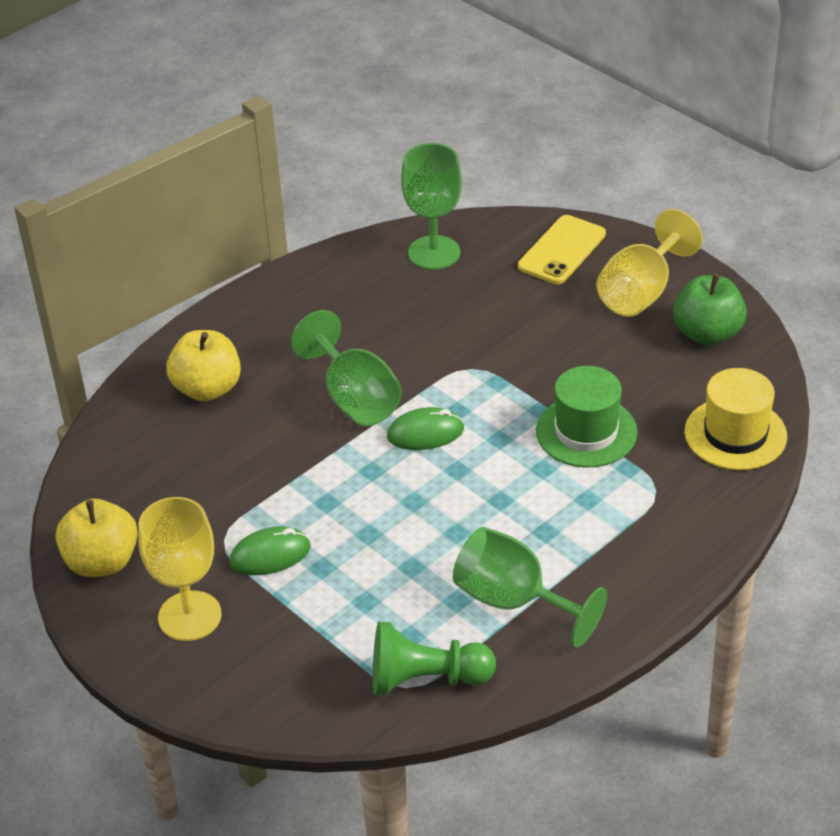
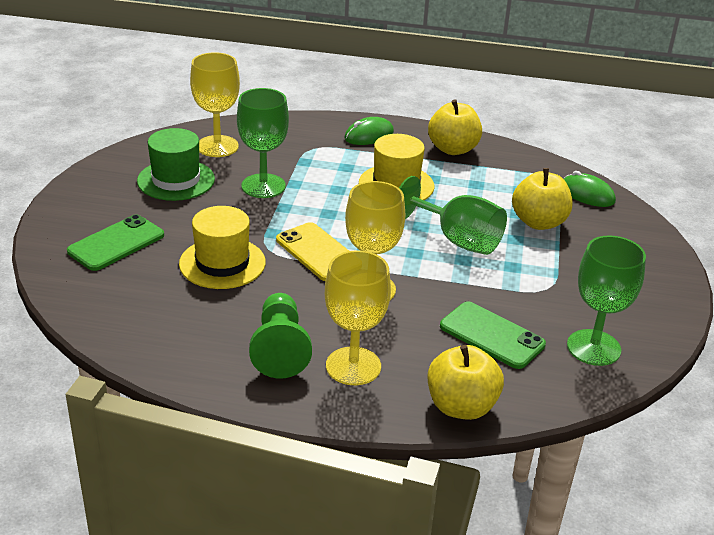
green apple: 1 -> 0
green phone: 0 -> 2
yellow apple: 2 -> 3
yellow goblet: 2 -> 3
yellow hat: 1 -> 2

